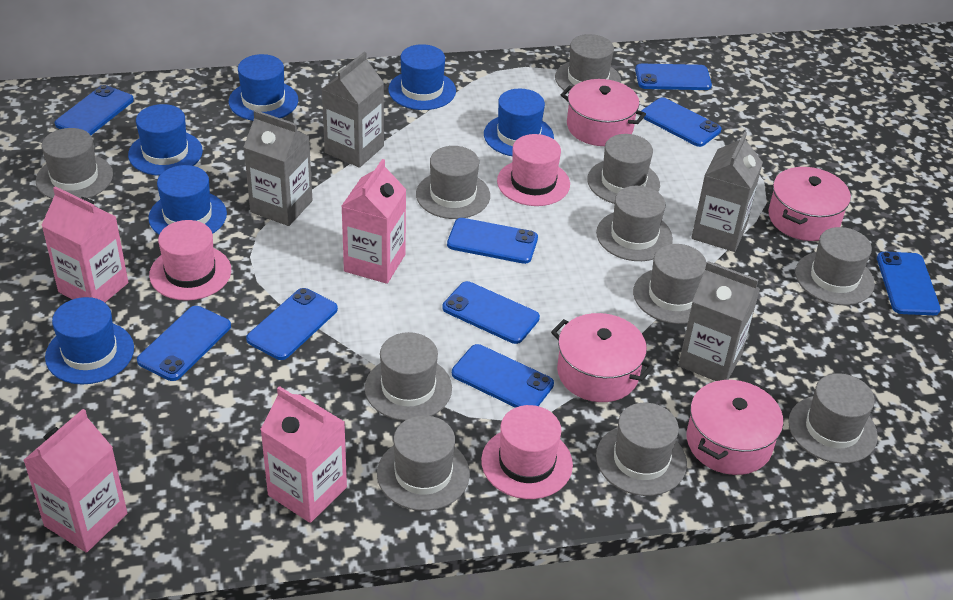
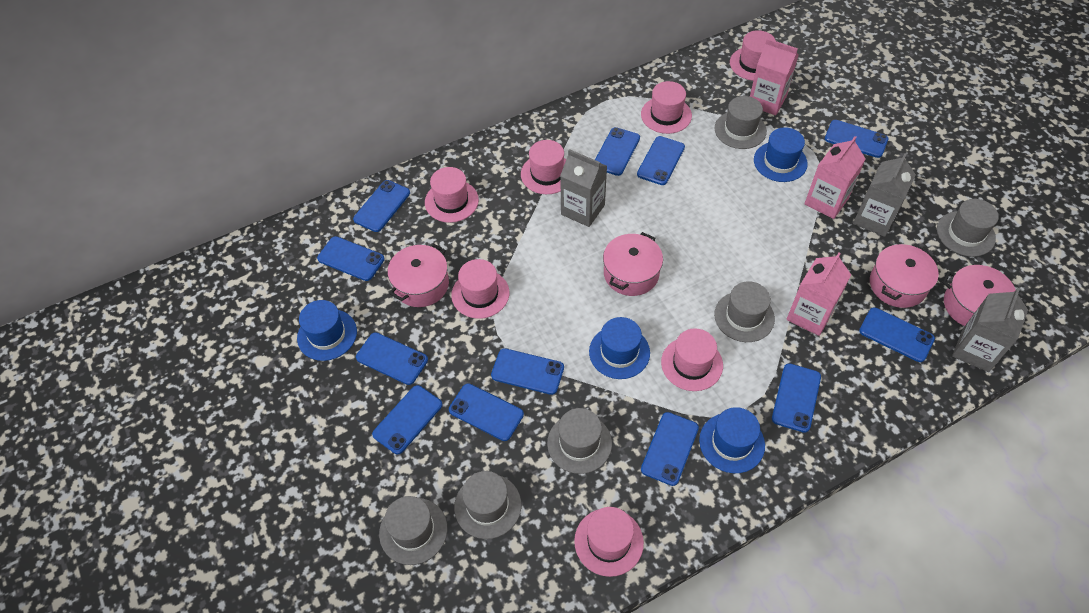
blue hat: 6 -> 4
blue phone: 9 -> 12
grey carton: 4 -> 3
grey hat: 11 -> 6
pink carton: 4 -> 3
pink hat: 3 -> 7

